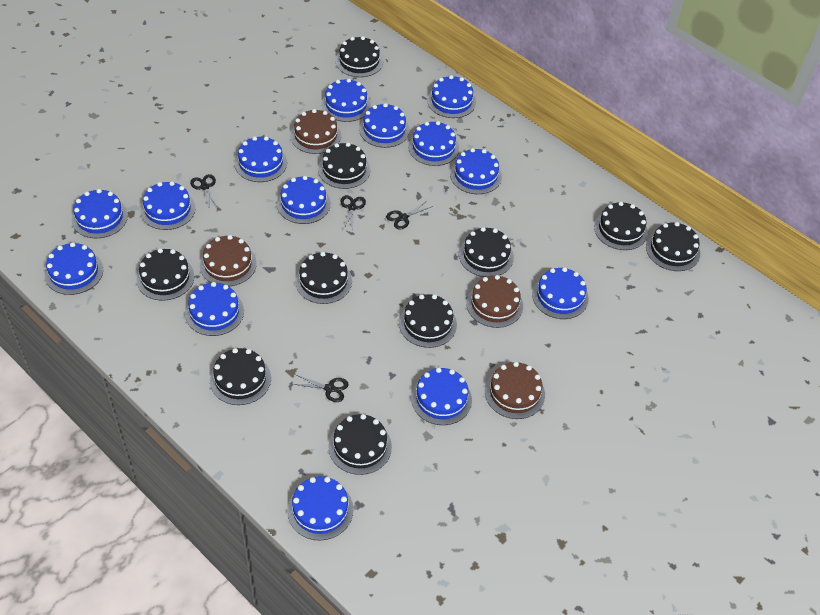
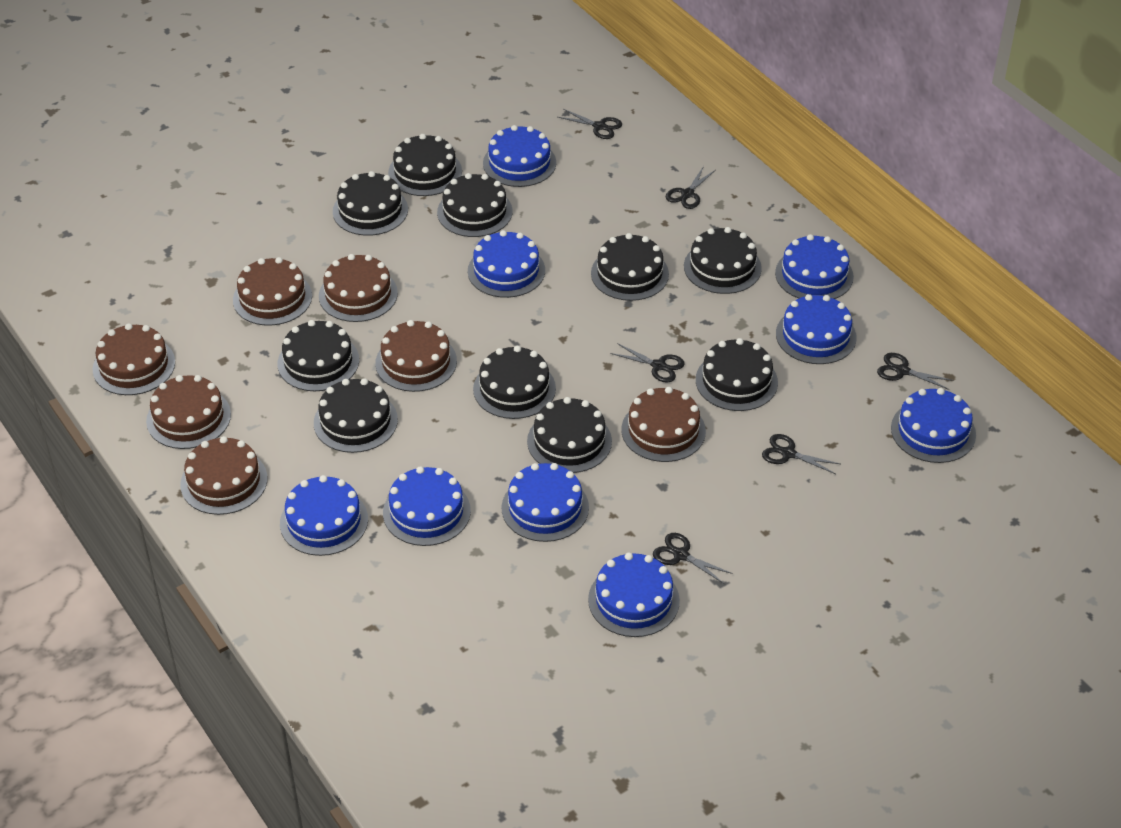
black scissors: 4 -> 6
blue cake: 14 -> 9
brown cake: 4 -> 7

